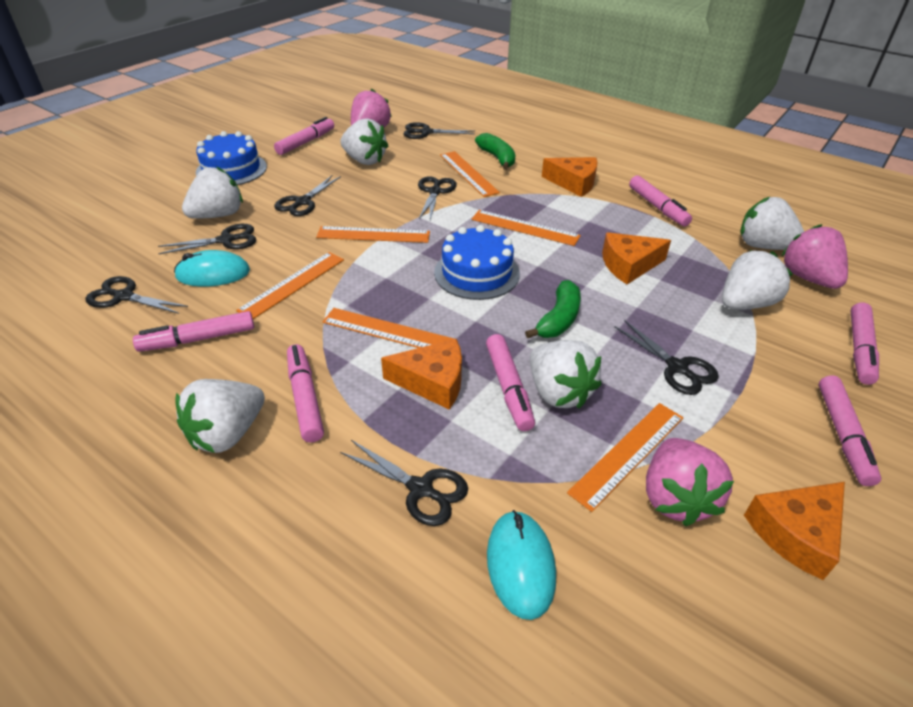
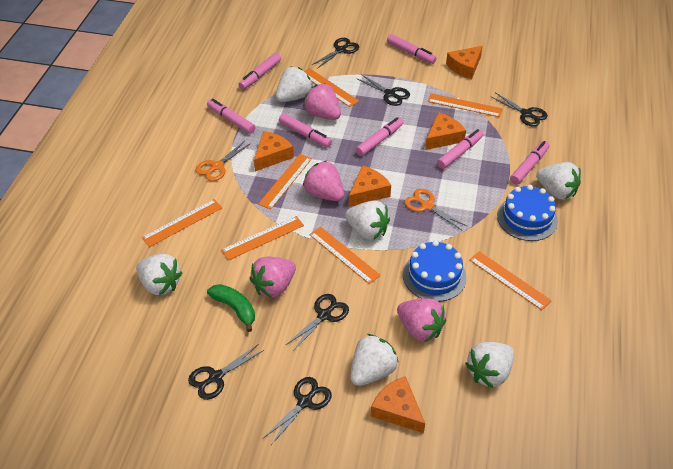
black scissors: 7 -> 6
green banana: 2 -> 1
orange cheese: 4 -> 5
orange ruler: 6 -> 7
orange scissors: 0 -> 2
pink strawberry: 3 -> 4
turquoise mouse: 2 -> 0

